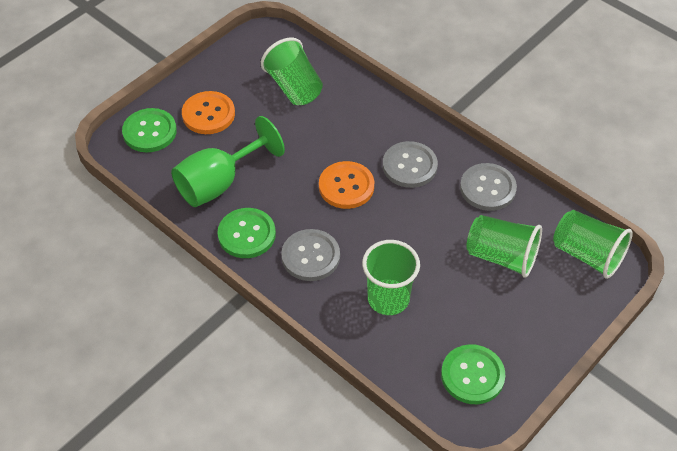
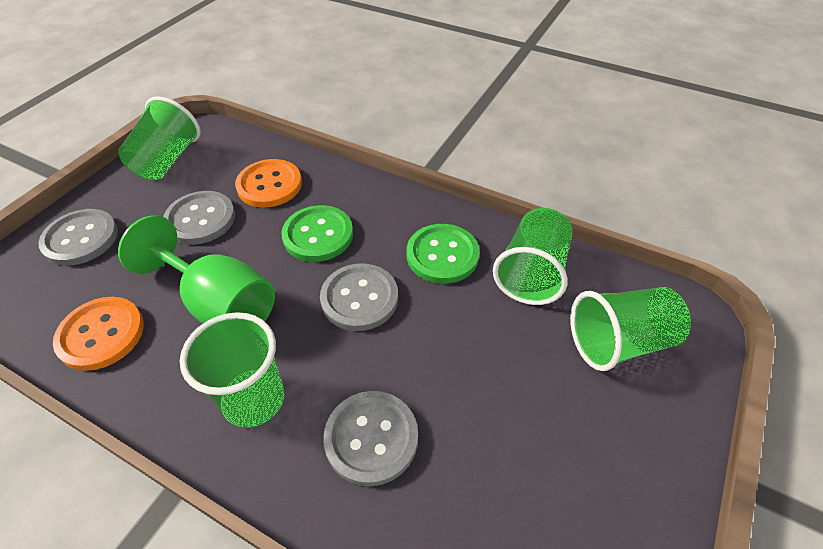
green button: 3 -> 2
grey button: 3 -> 4

